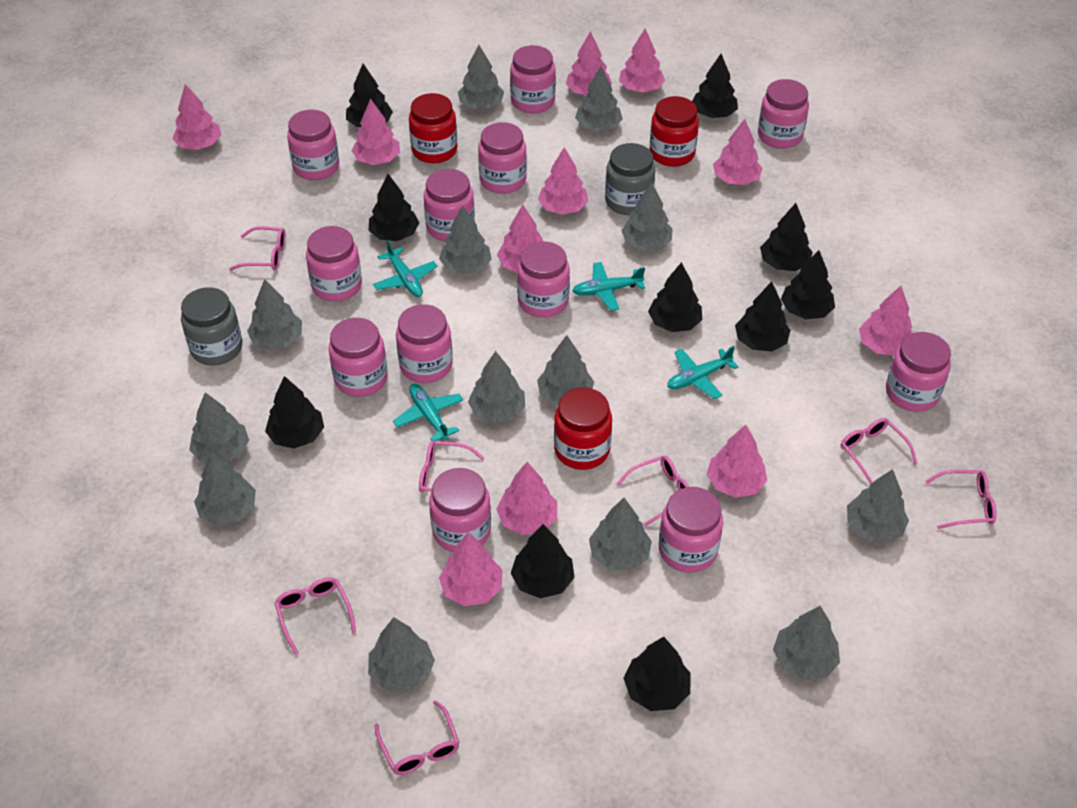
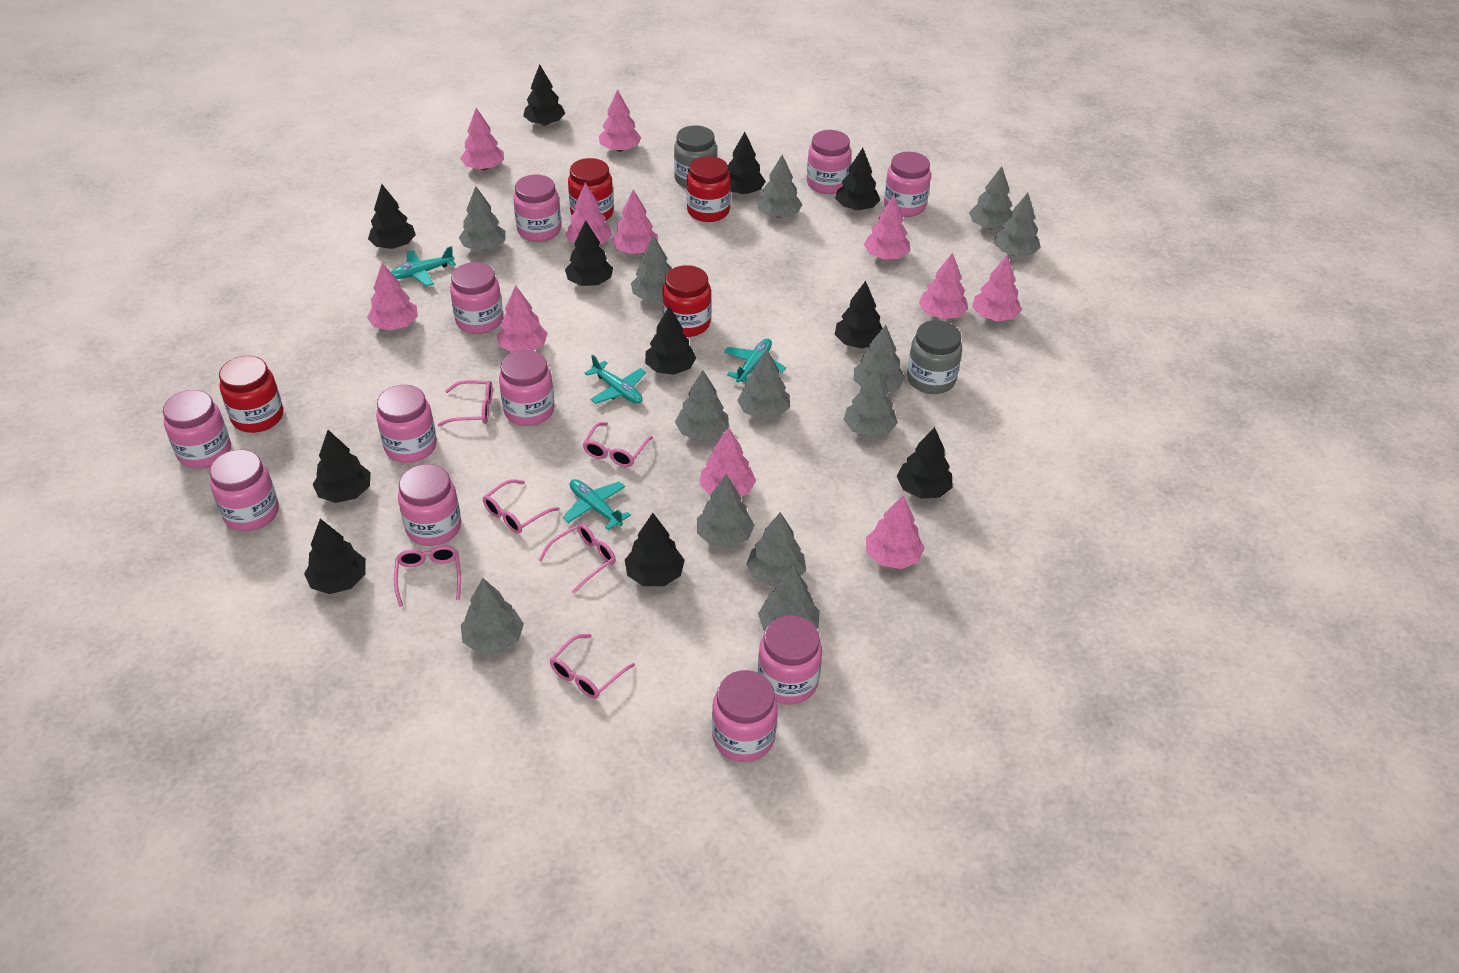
black tree: 10 -> 11
pink glasses: 7 -> 6
pink jar: 12 -> 11
red jar: 3 -> 4

